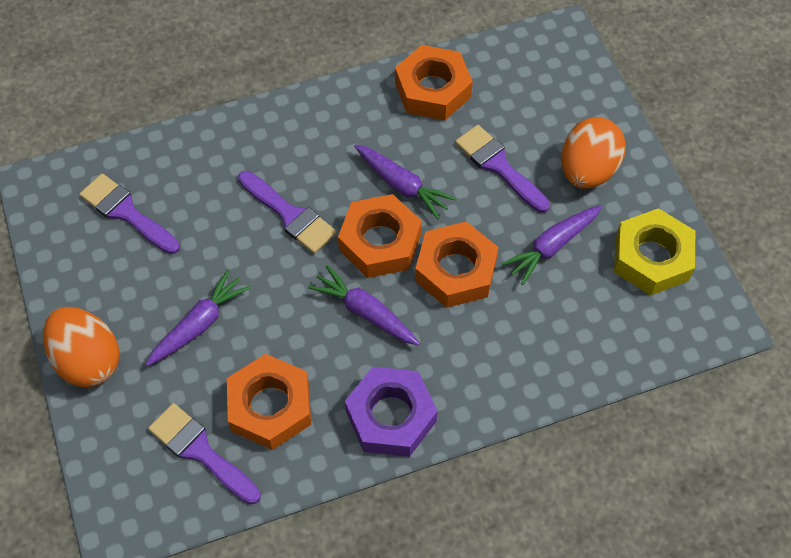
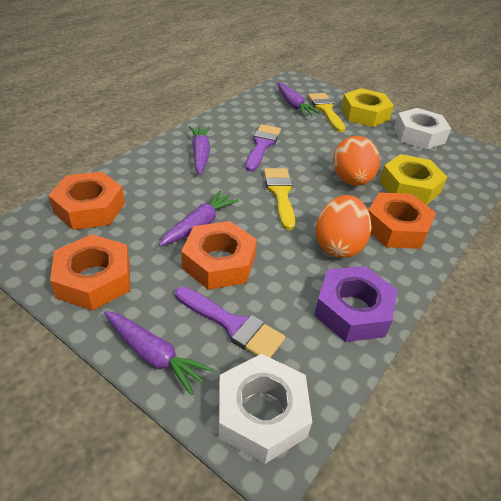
purple brush: 4 -> 2
white nut: 0 -> 2
yellow brush: 0 -> 2
yellow nut: 1 -> 2

